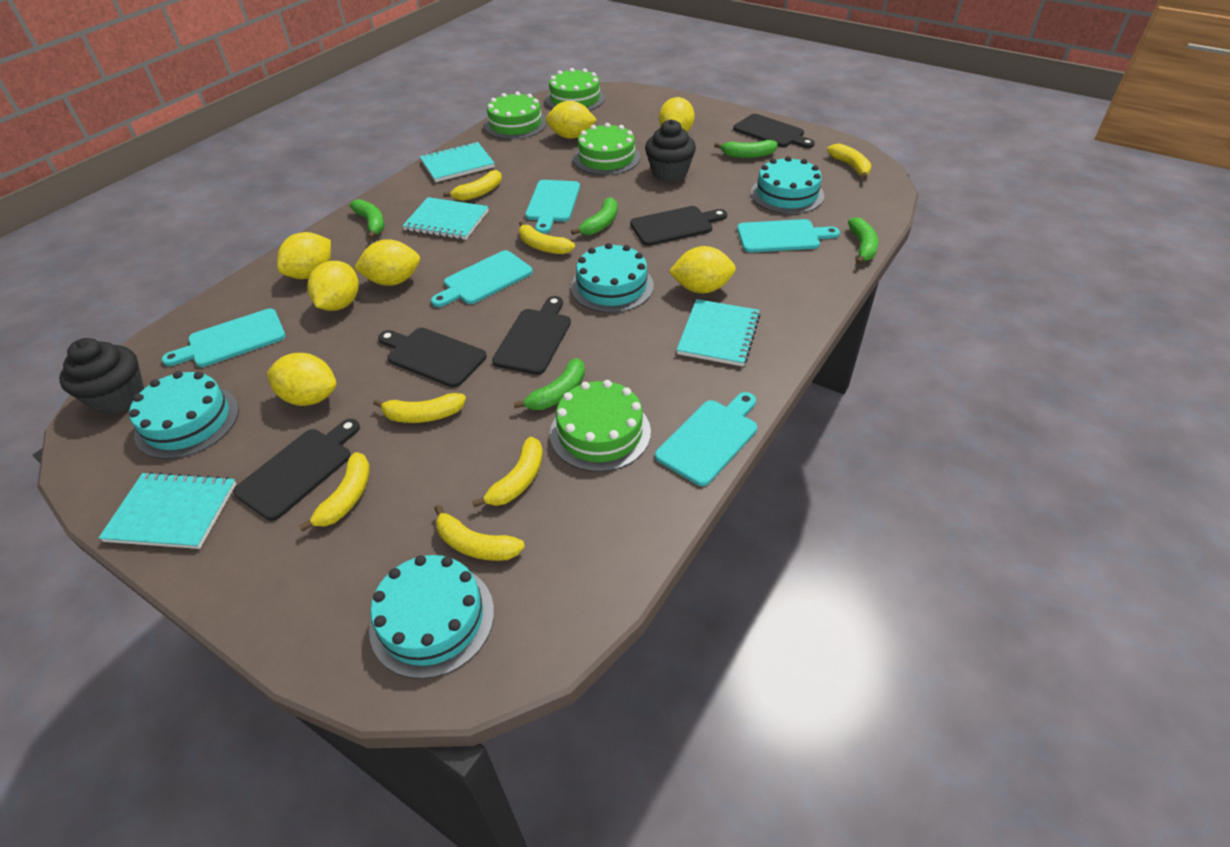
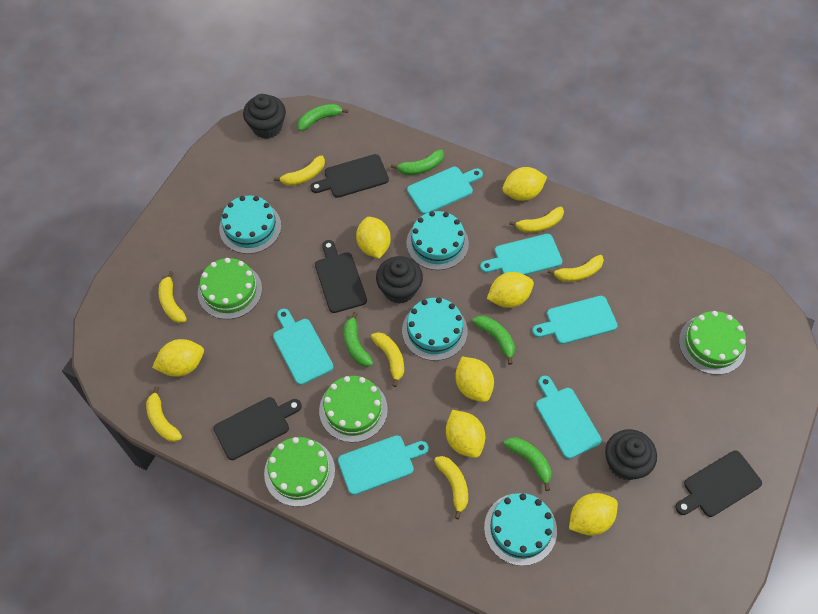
black cupcake: 2 -> 3
black cutting board: 5 -> 4
turquoise cutting board: 5 -> 6
turquoise notebook: 4 -> 0

